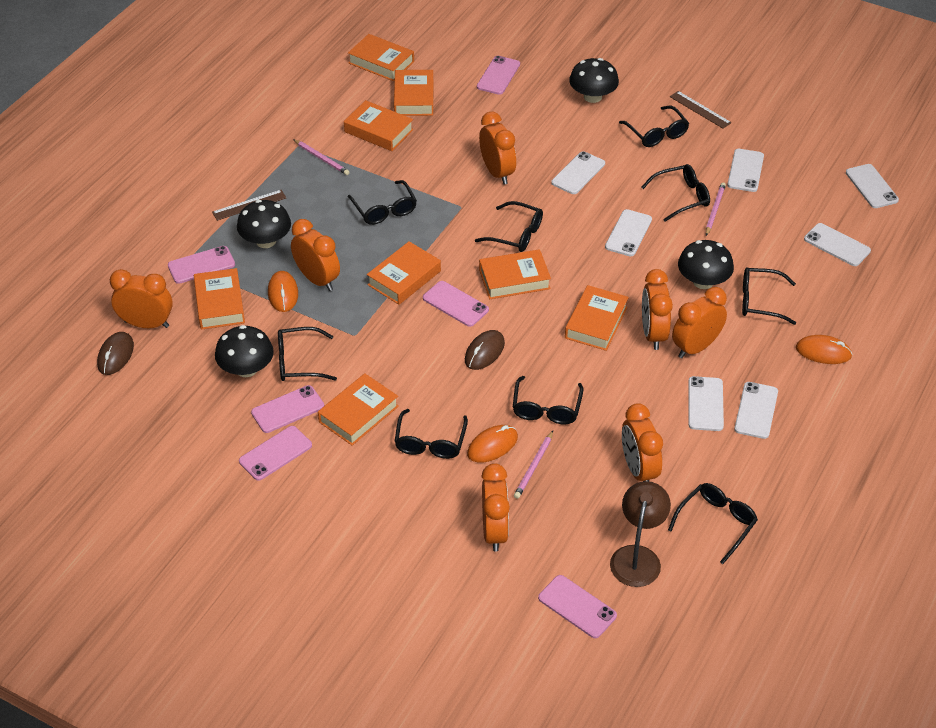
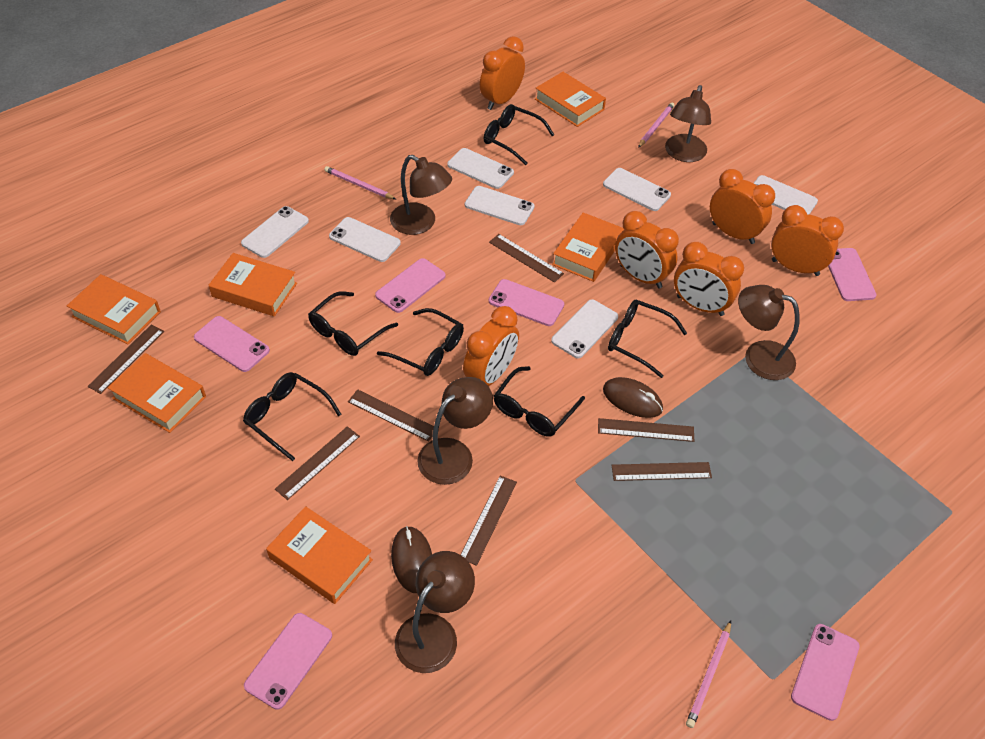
black glasses: 9 -> 6
black mushroom: 4 -> 0
brown lamp: 1 -> 5
brown ruler: 2 -> 7
orange book: 8 -> 6
orange clock: 7 -> 6
orange mouse: 3 -> 0

